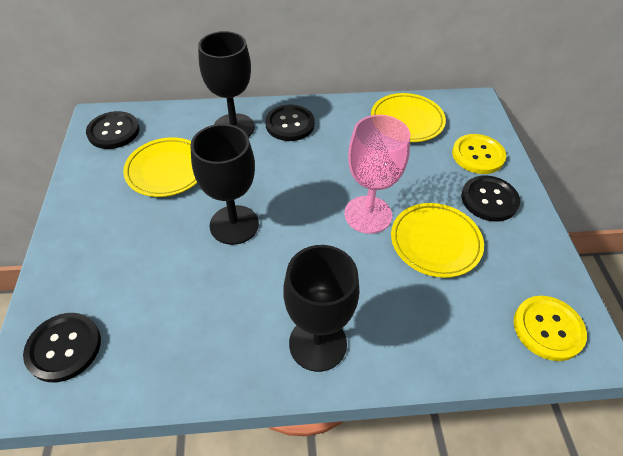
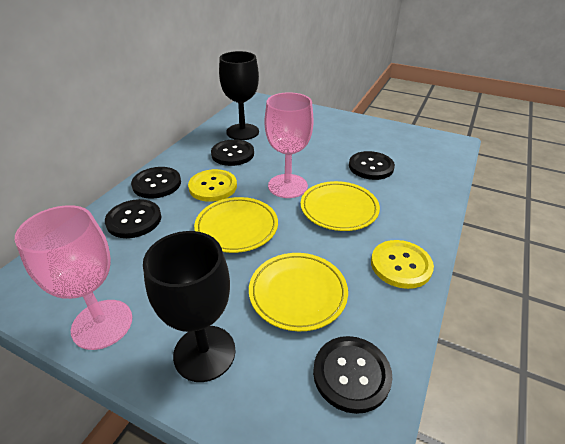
black button: 4 -> 5
black goblet: 3 -> 2
pink goblet: 1 -> 2

